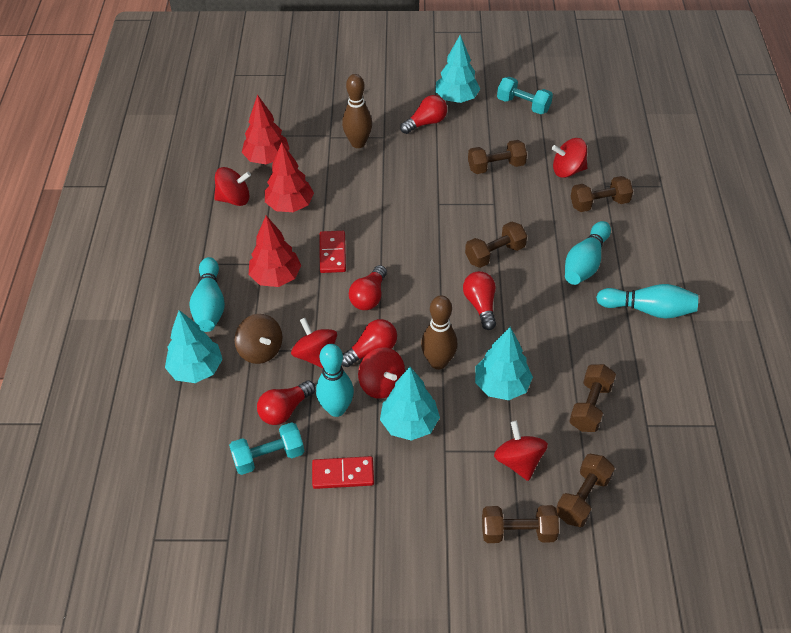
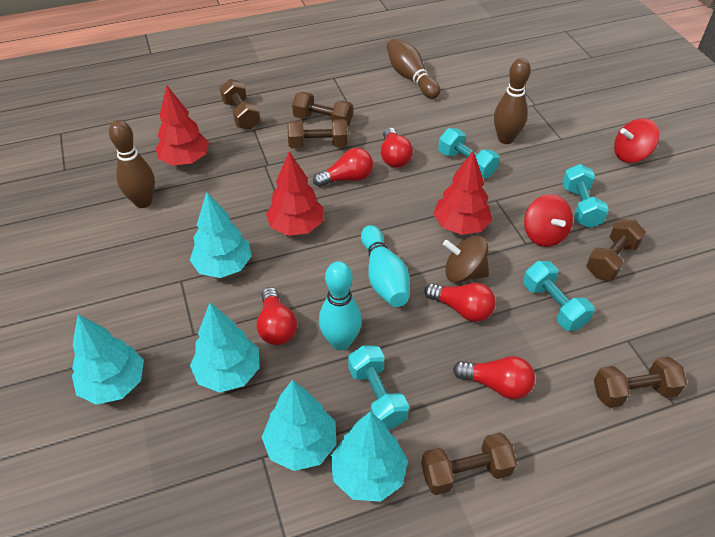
brown bowling pin: 2 -> 3
red domino: 2 -> 0
red spinning top: 5 -> 2
turquoise bowling pin: 4 -> 2
turquoise dumbbell: 2 -> 4
turquoise tree: 4 -> 5

